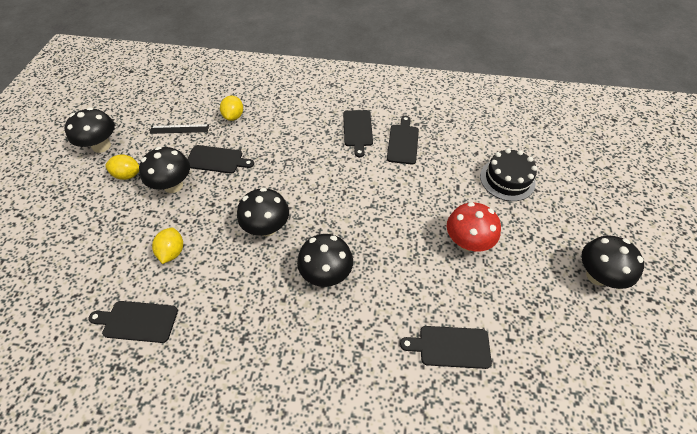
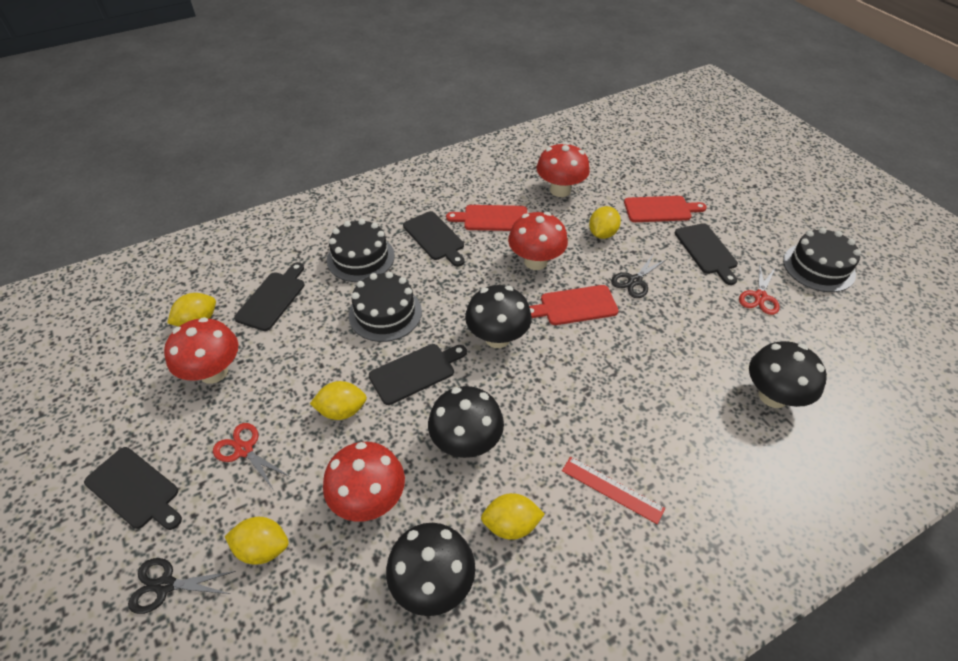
black cake: 1 -> 3
black mushroom: 5 -> 4
black ruler: 1 -> 0
black scissors: 0 -> 2
red cutting board: 0 -> 3
red mushroom: 1 -> 4
red ruler: 0 -> 1
red scissors: 0 -> 2
yellow lemon: 3 -> 5

